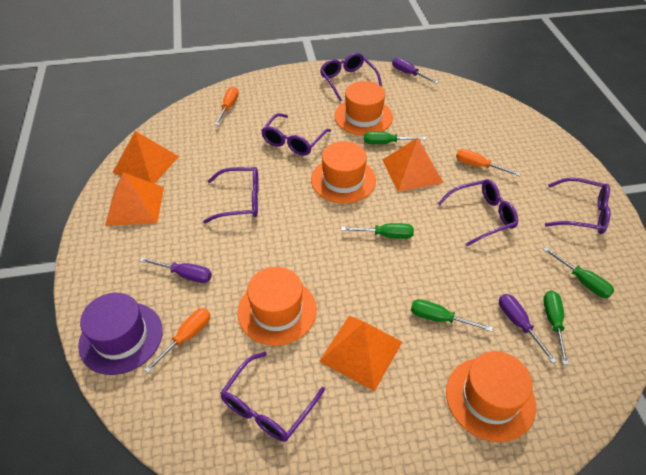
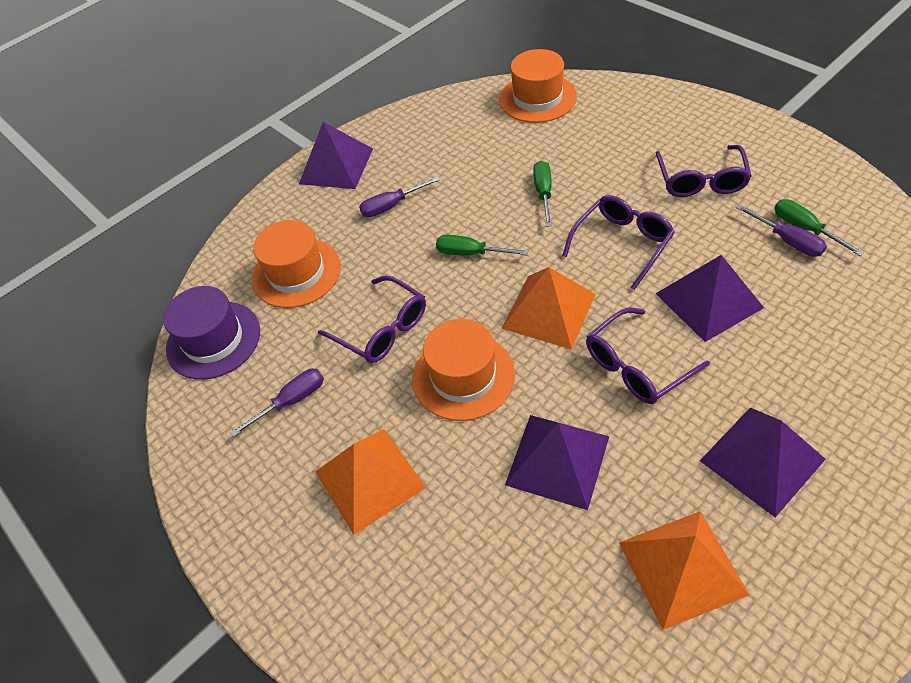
green screwdriver: 5 -> 3
orange hat: 4 -> 3
orange pyramid: 4 -> 3
orange screwdriver: 3 -> 0
purple glasses: 6 -> 4
purple pyramid: 0 -> 4

